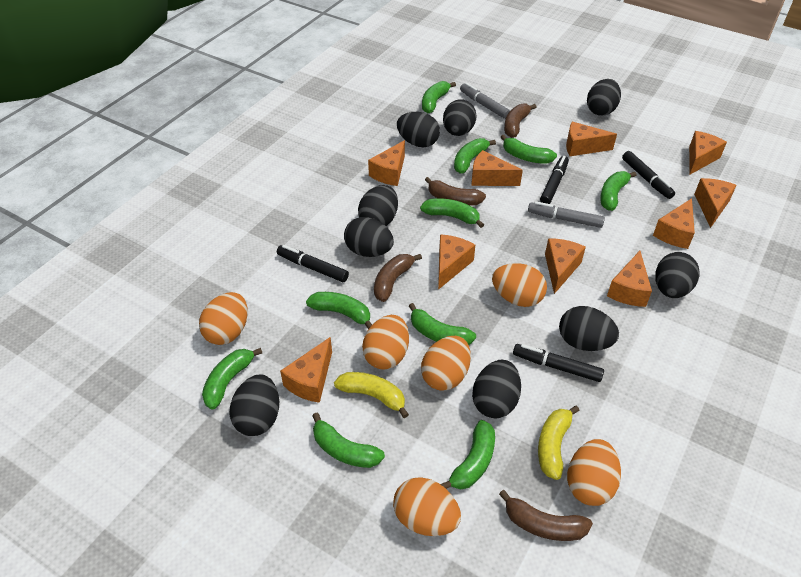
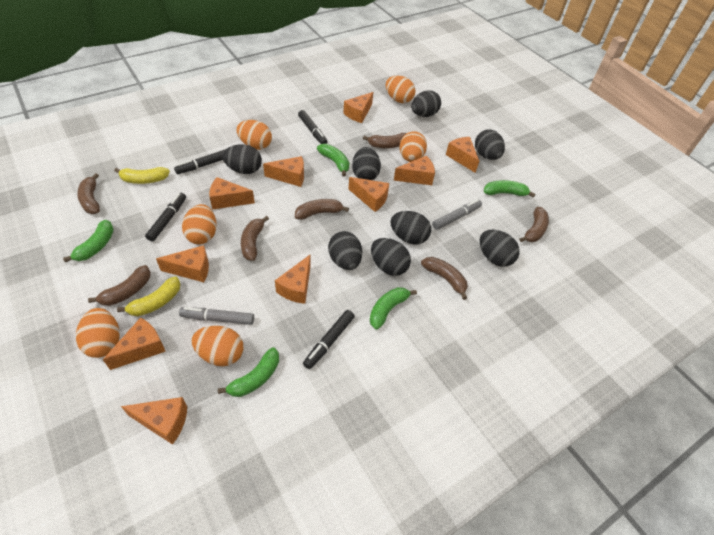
black egg: 9 -> 8
brown banana: 4 -> 7
green banana: 10 -> 5

